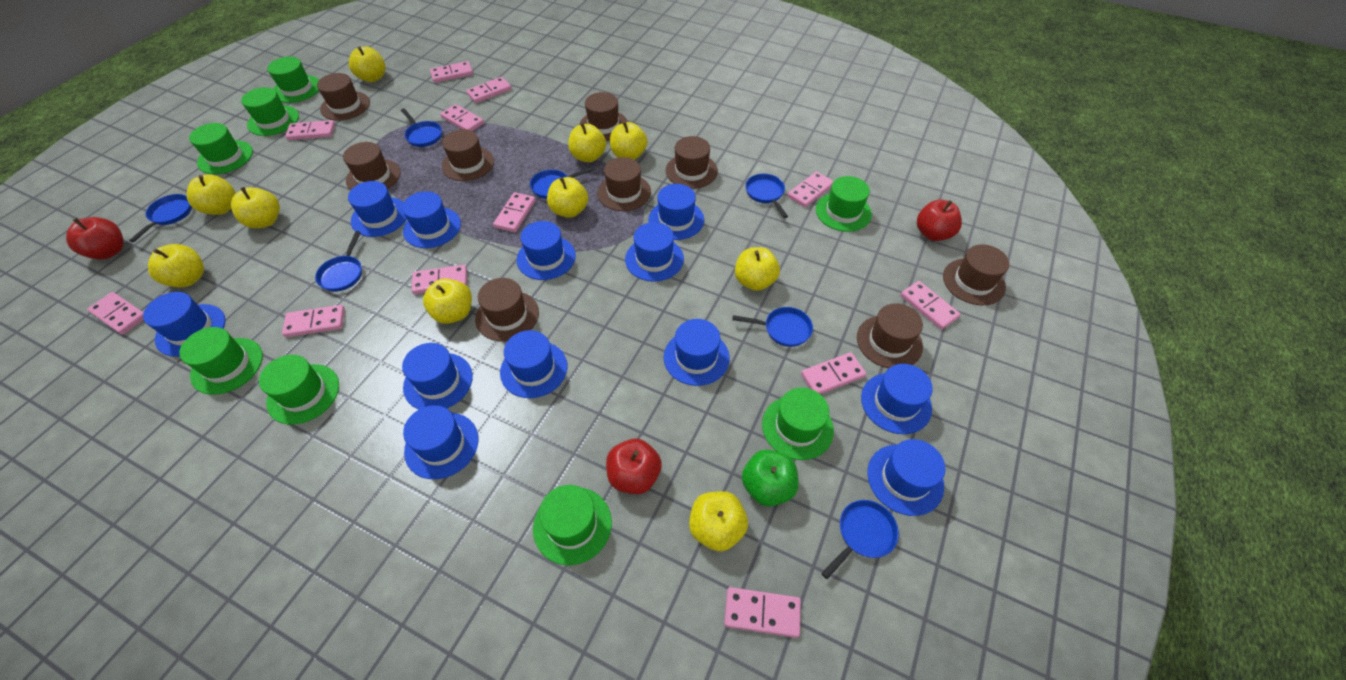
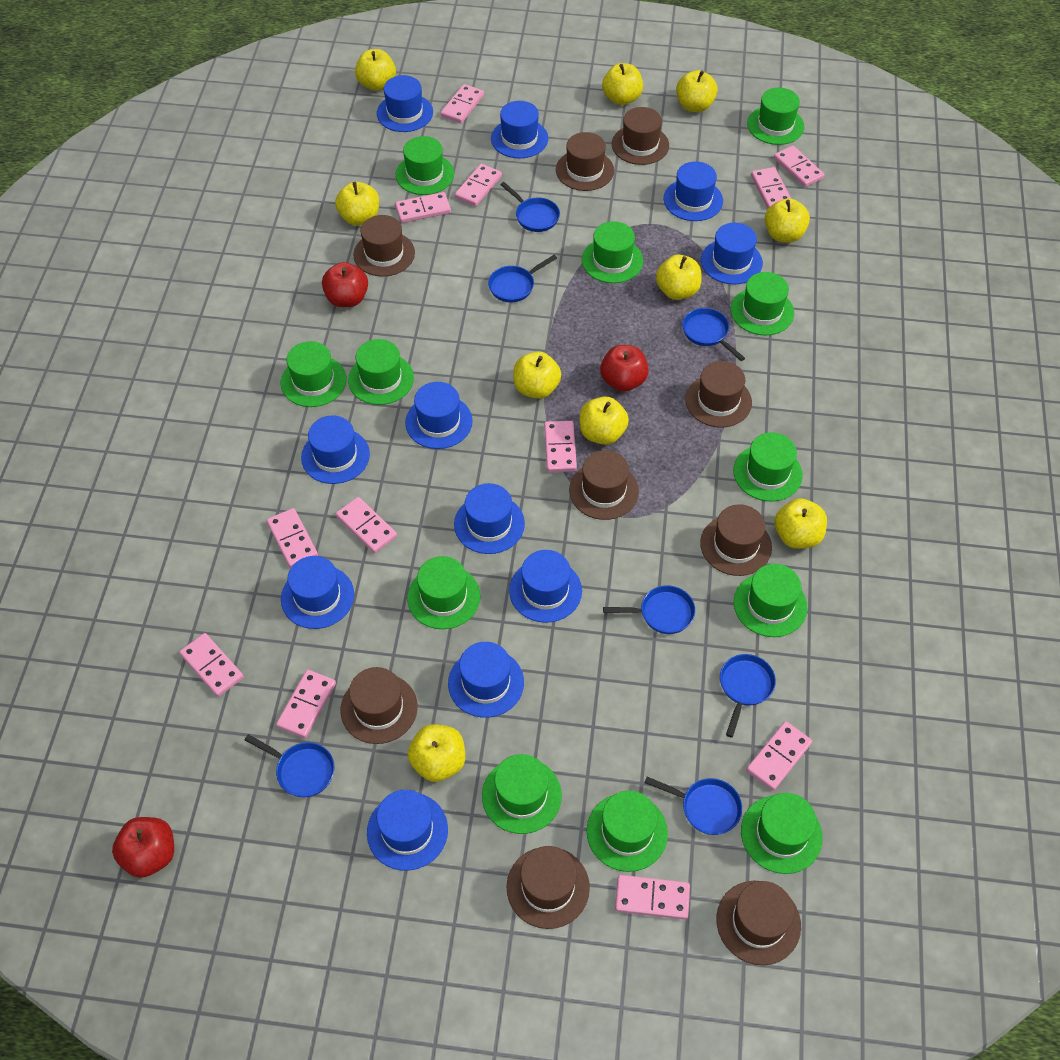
blue hat: 12 -> 11
green apple: 1 -> 0
green hat: 8 -> 12

